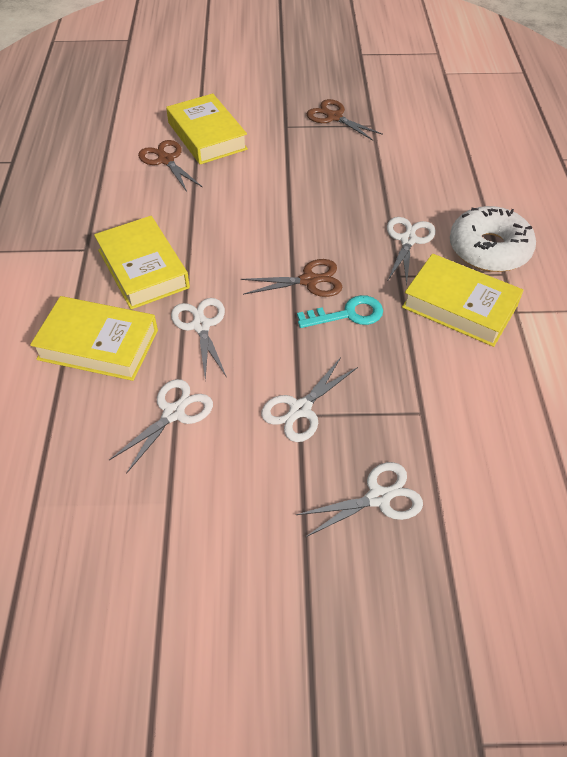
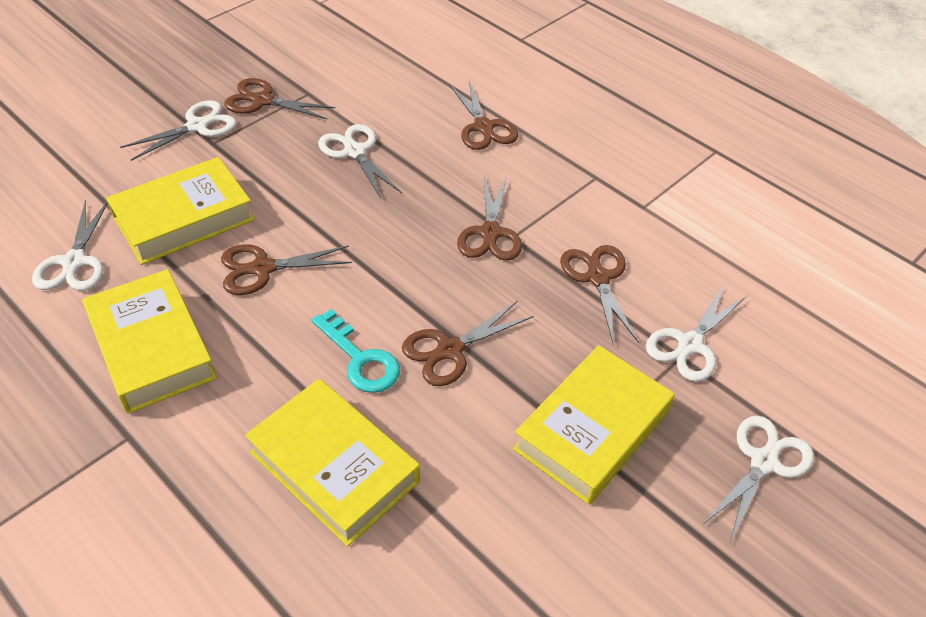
brown scissors: 3 -> 6
white donut: 1 -> 0

